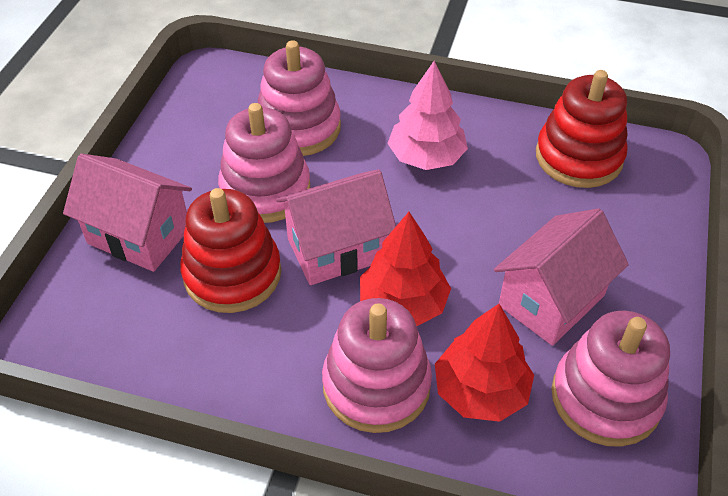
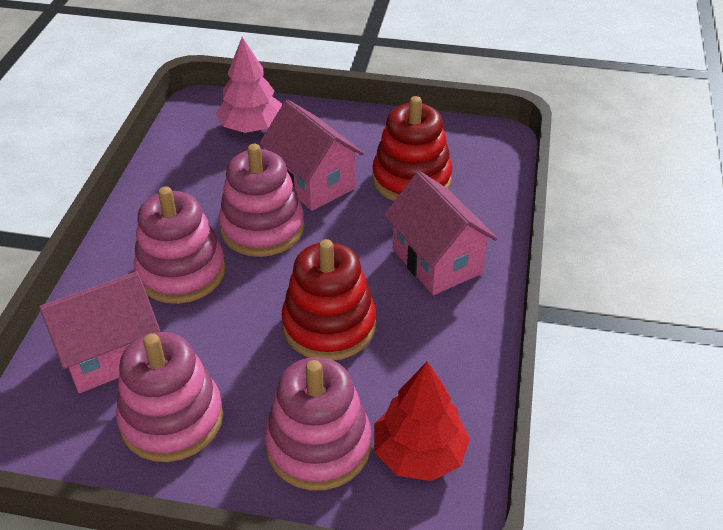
red tree: 2 -> 1

